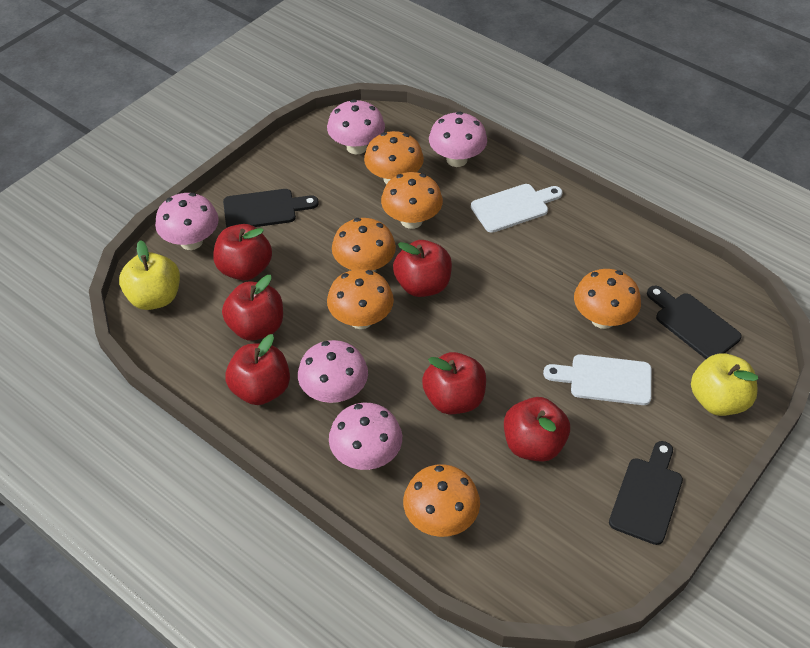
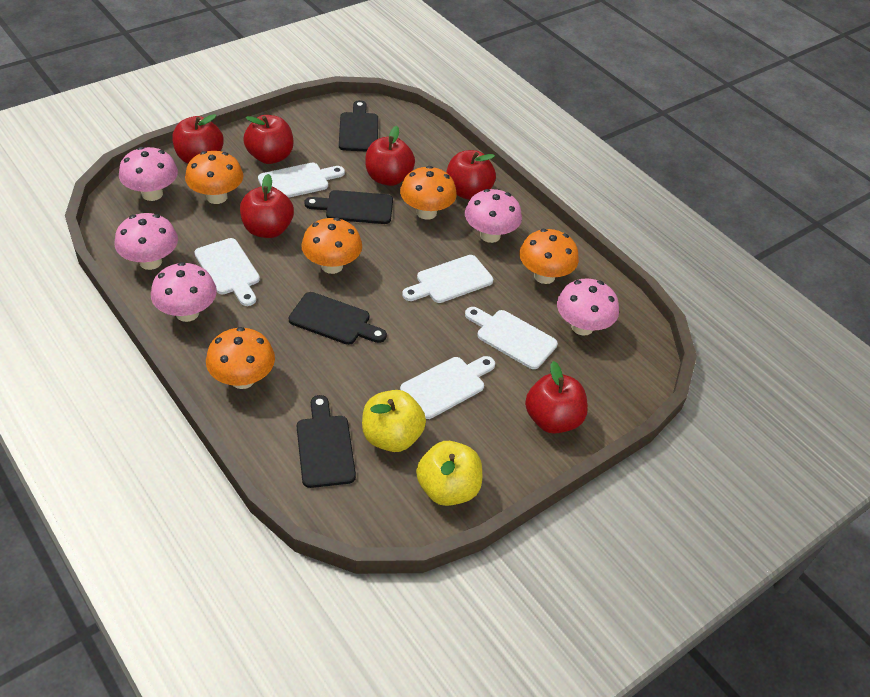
black cutting board: 3 -> 4
orange mushroom: 6 -> 5
white cutting board: 2 -> 5

